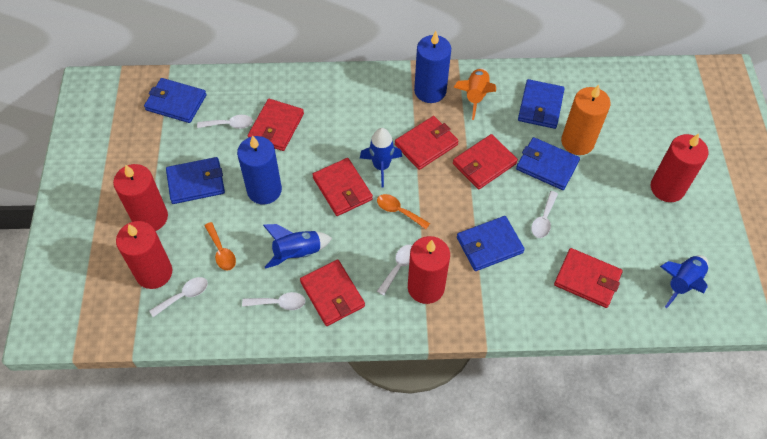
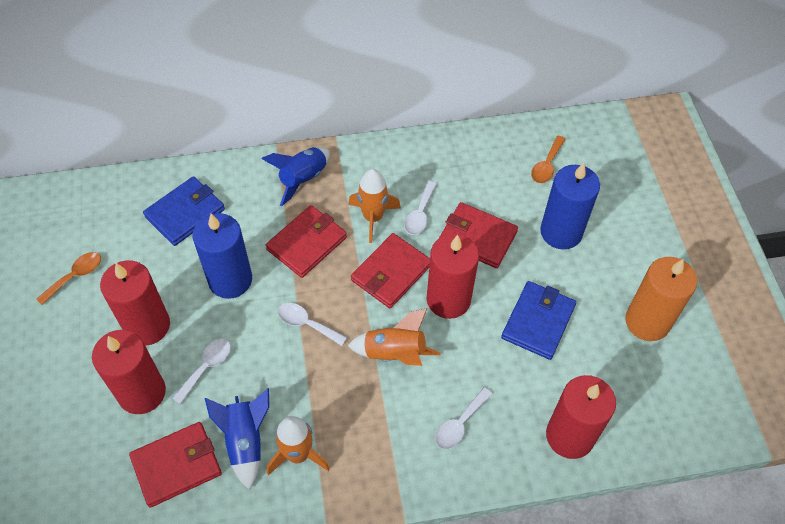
blue rocket: 3 -> 2
blue wallet: 5 -> 2
orange rocket: 1 -> 3
red wallet: 6 -> 4
white spoon: 5 -> 4

